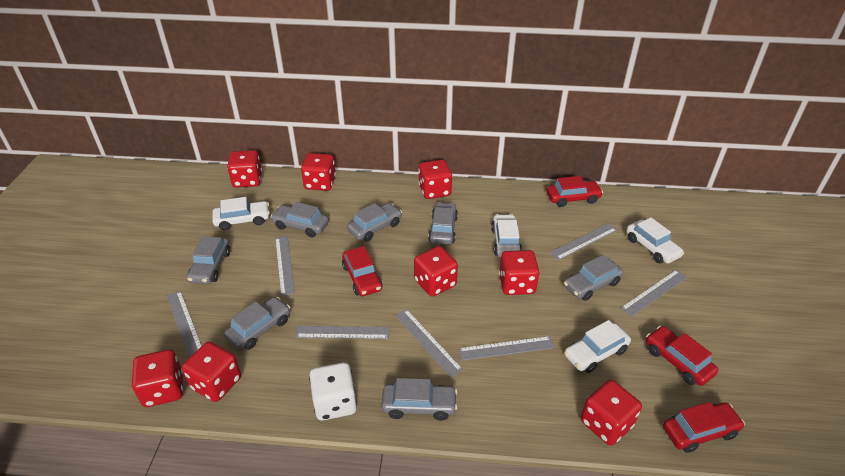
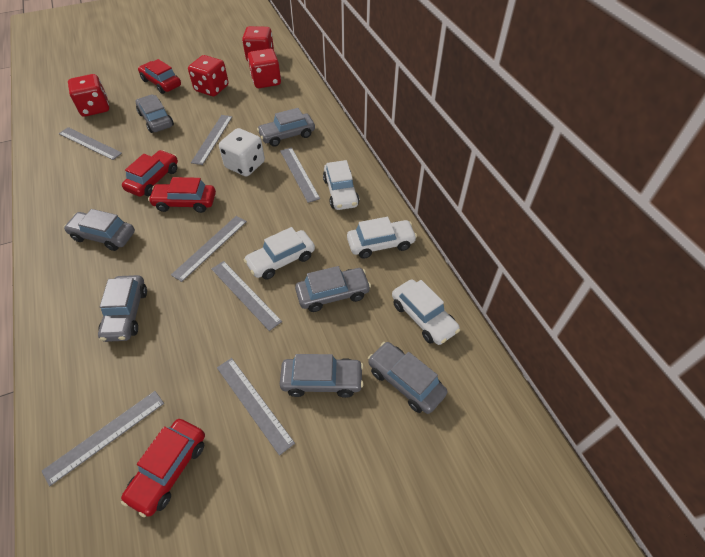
red dice: 8 -> 4

